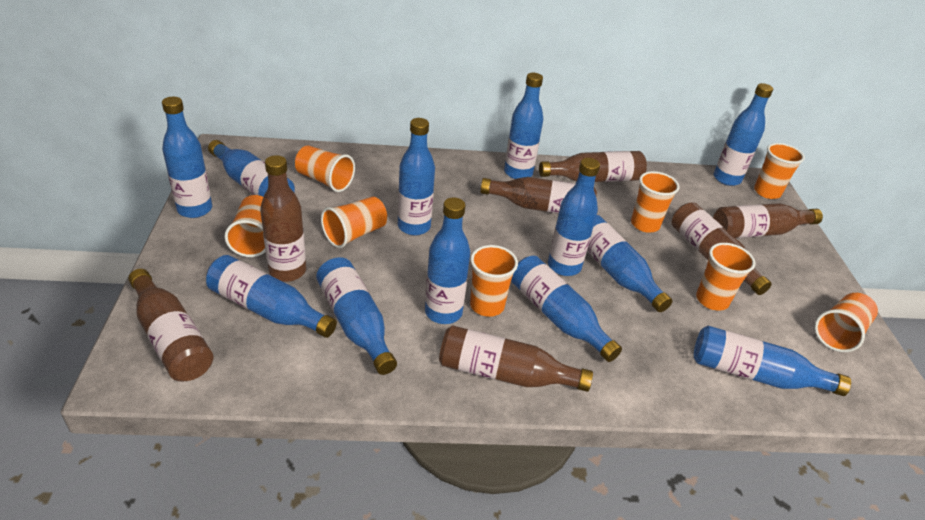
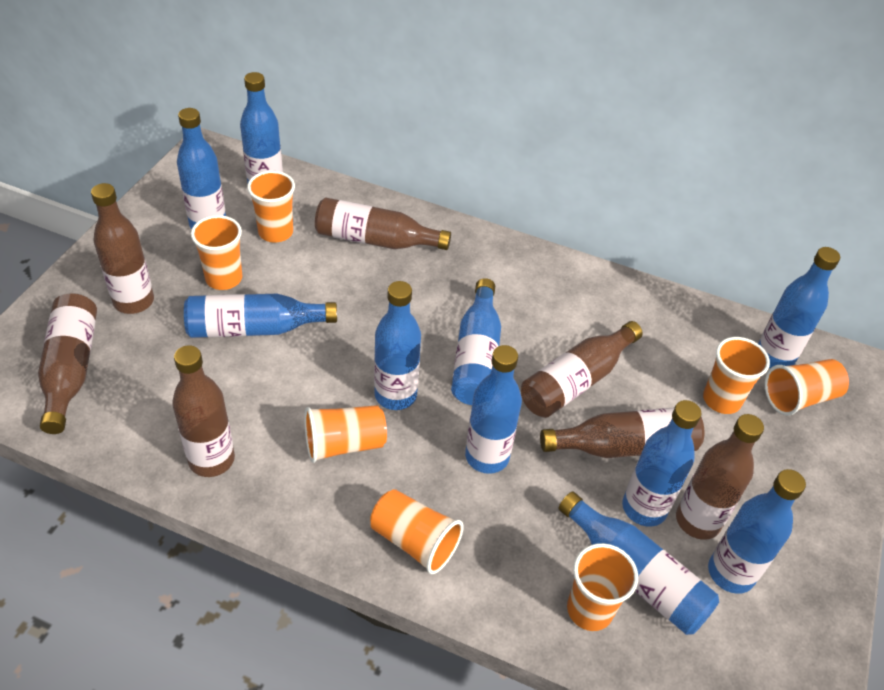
blue bottle: 12 -> 10
orange cup: 8 -> 7

